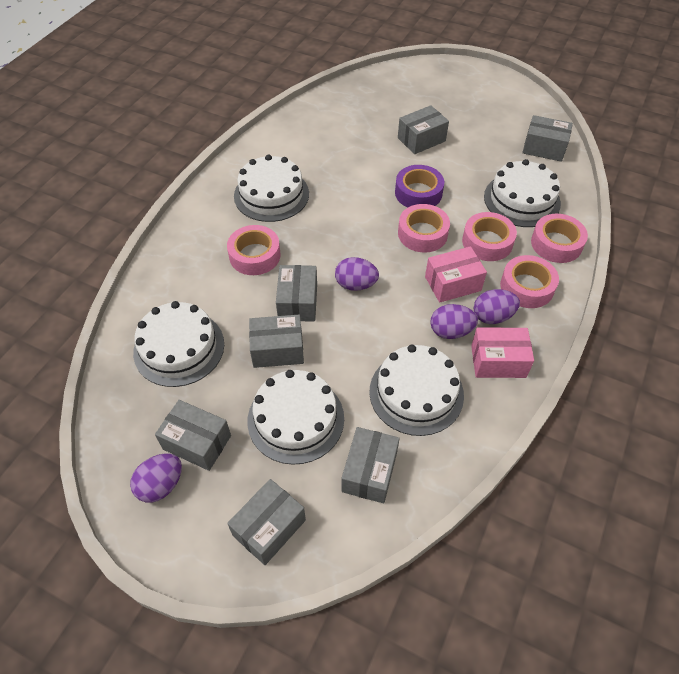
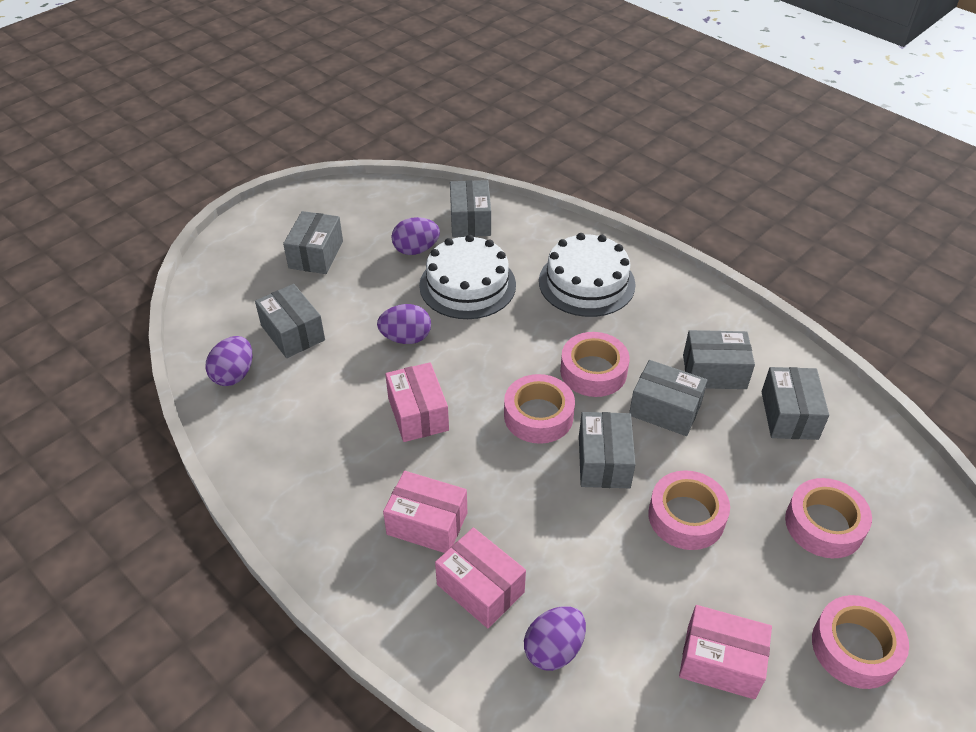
pink box: 2 -> 4
purple tape: 1 -> 0
white cake: 5 -> 2

